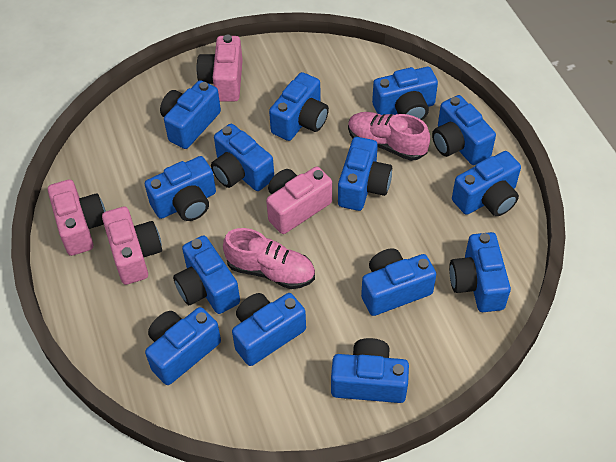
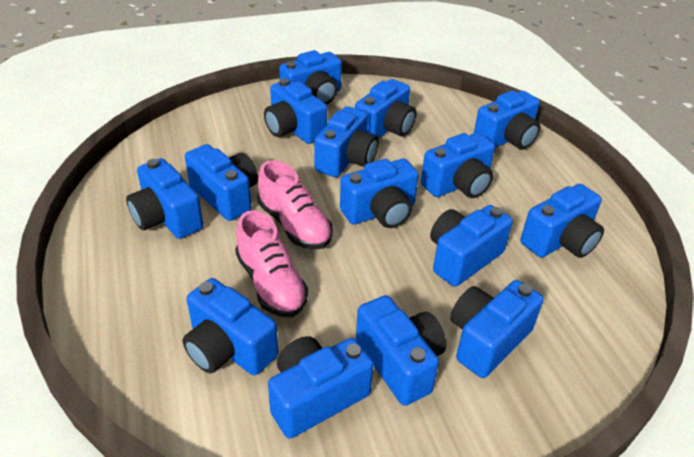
blue camera: 14 -> 15
pink camera: 4 -> 0

